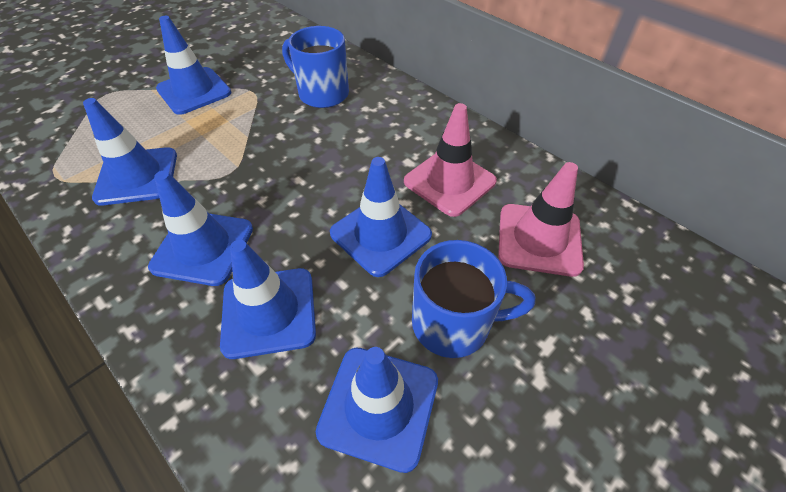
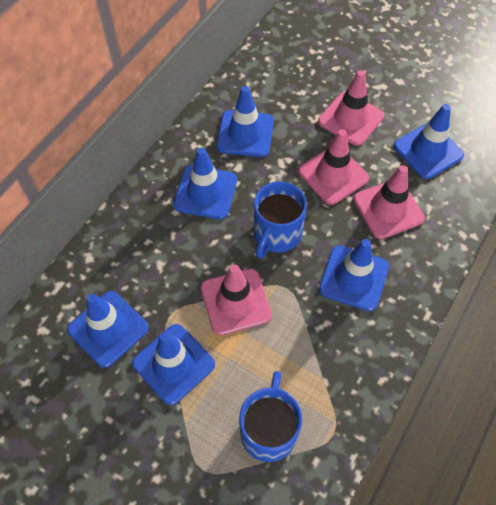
pink traffic cone: 2 -> 4

